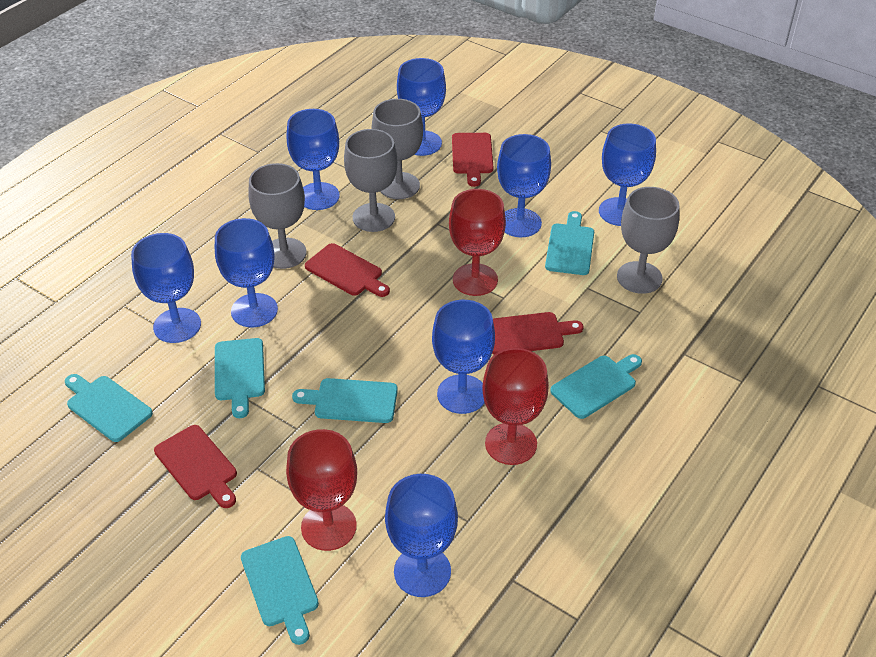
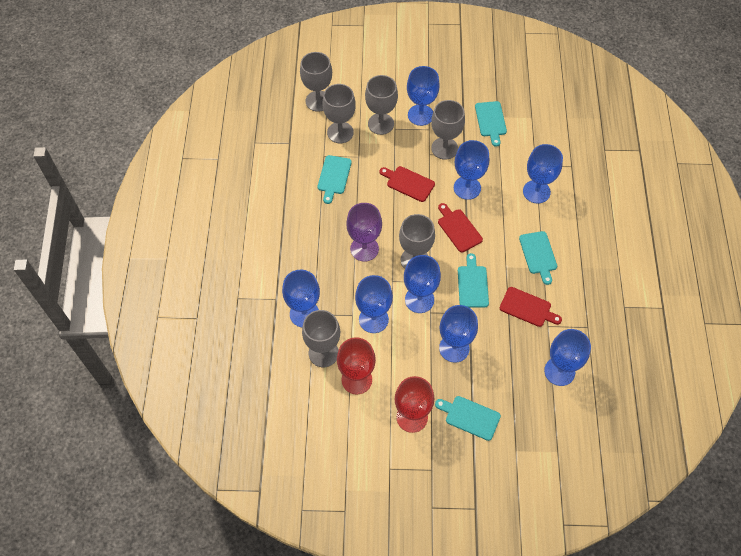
grey goblet: 4 -> 6
purple goblet: 0 -> 1
red cutting board: 4 -> 3
red goblet: 3 -> 2
turquoise cutting board: 6 -> 5

